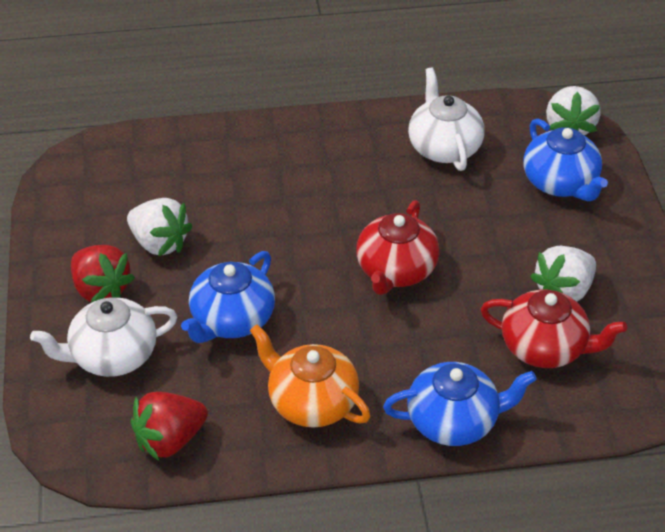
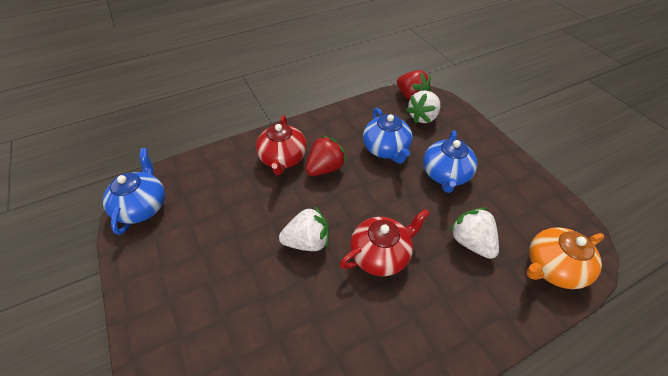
white teapot: 2 -> 0

